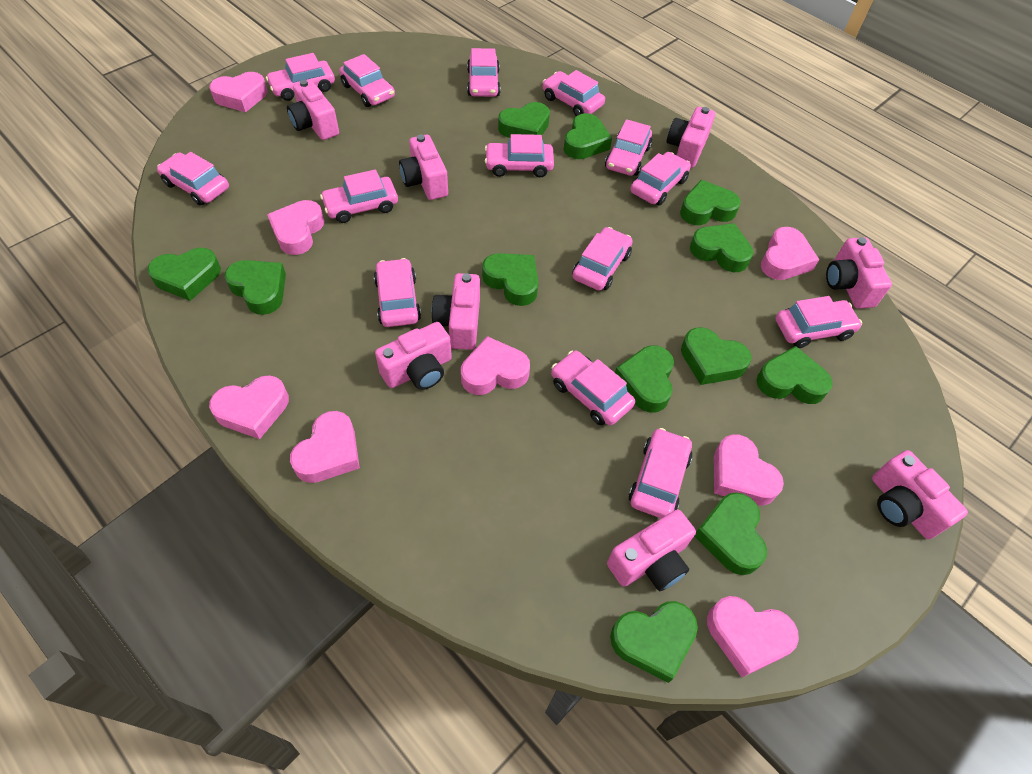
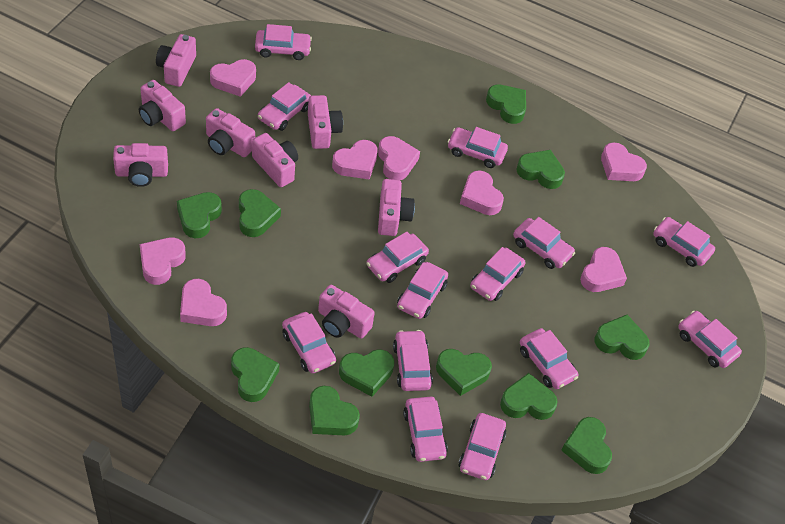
green heart: 12 -> 11

